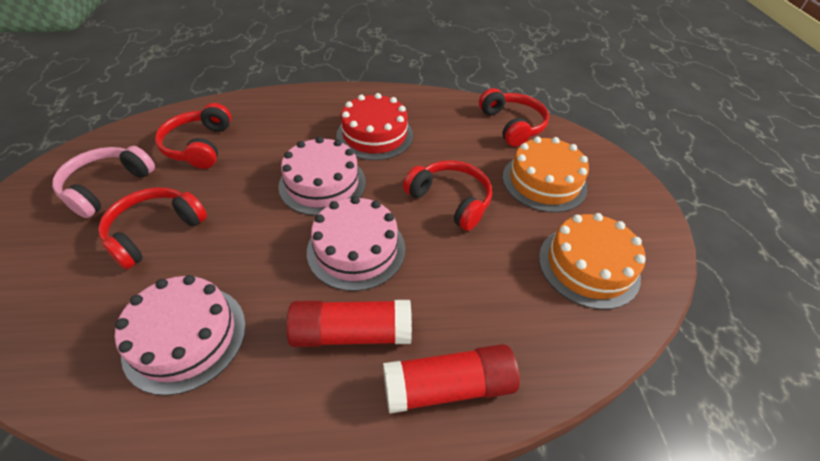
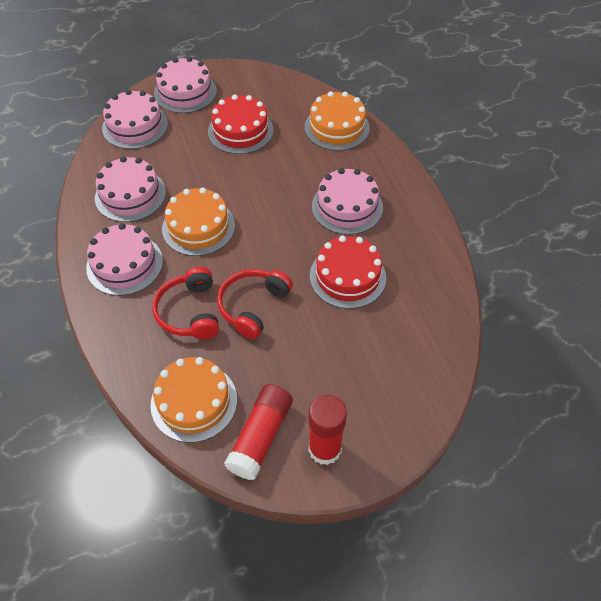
orange cake: 2 -> 3
pink cake: 3 -> 5
pink headphones: 1 -> 0
red cake: 1 -> 2
red headphones: 4 -> 2

